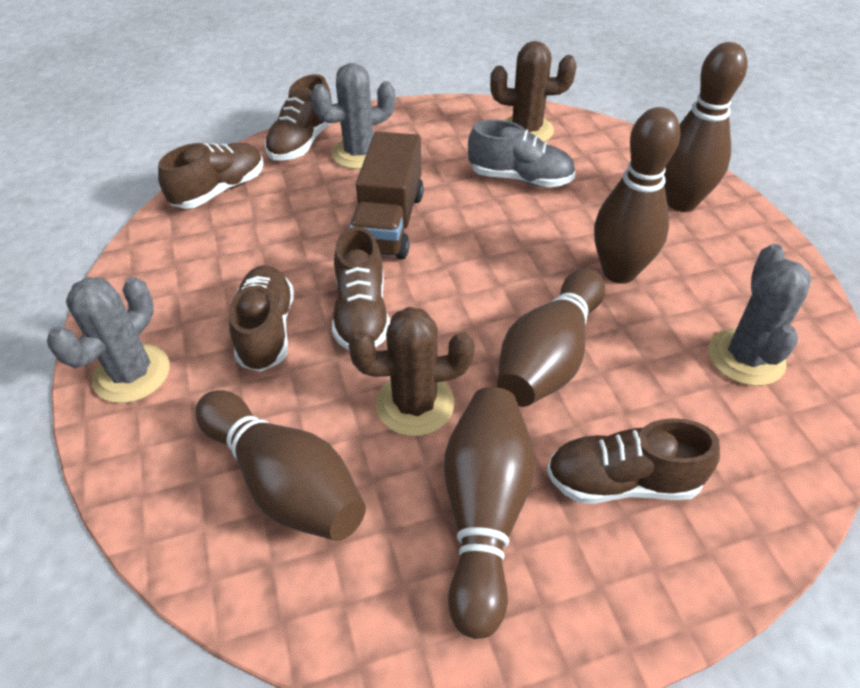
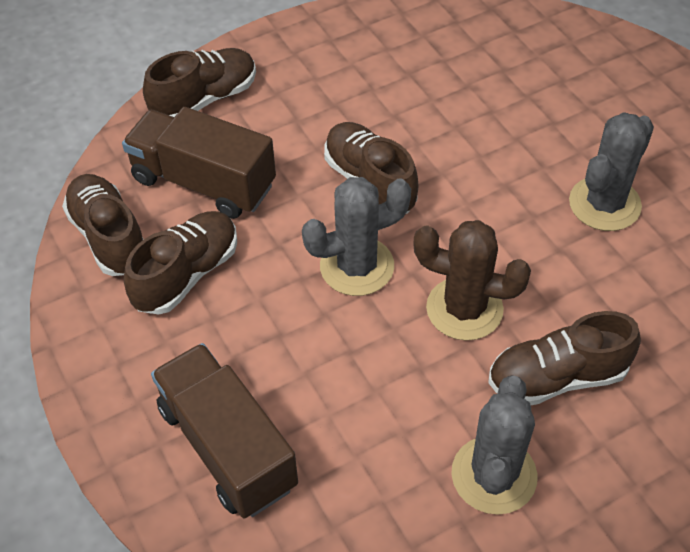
brown bowling pin: 5 -> 0
brown cactus: 2 -> 1
brown truck: 1 -> 2
grey shoe: 1 -> 0

